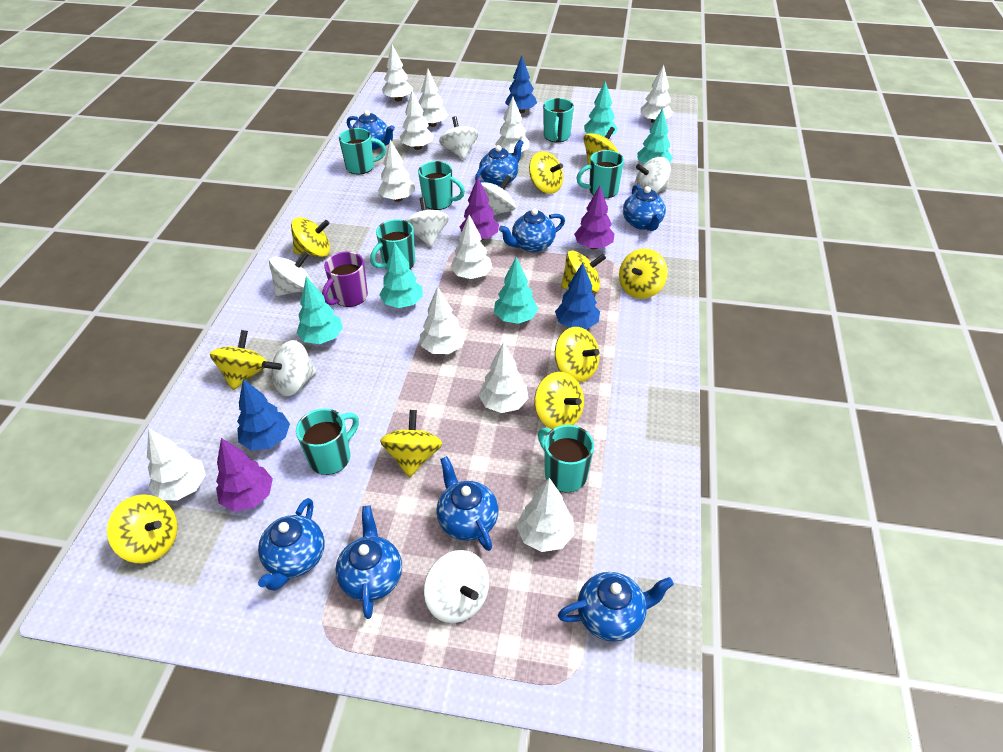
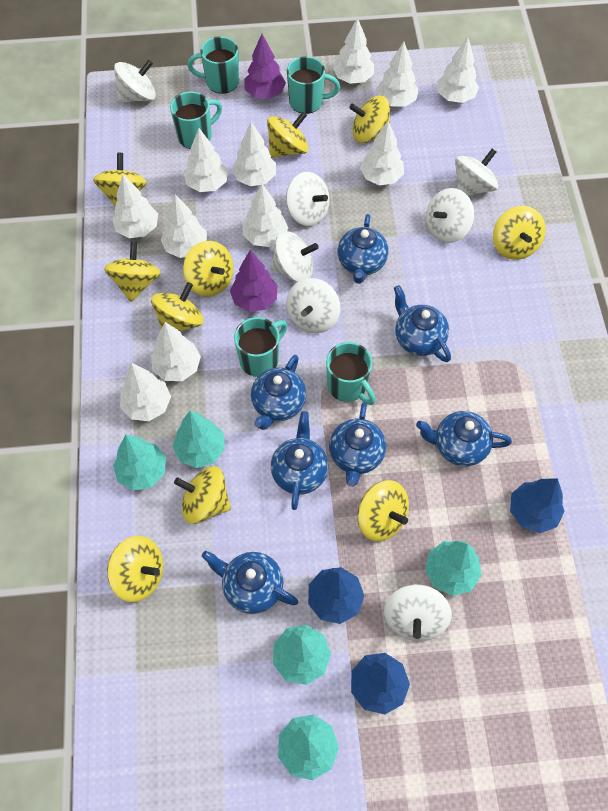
blue teapot: 8 -> 7
purple mug: 1 -> 0
purple tree: 3 -> 2
turquoise mug: 7 -> 5

